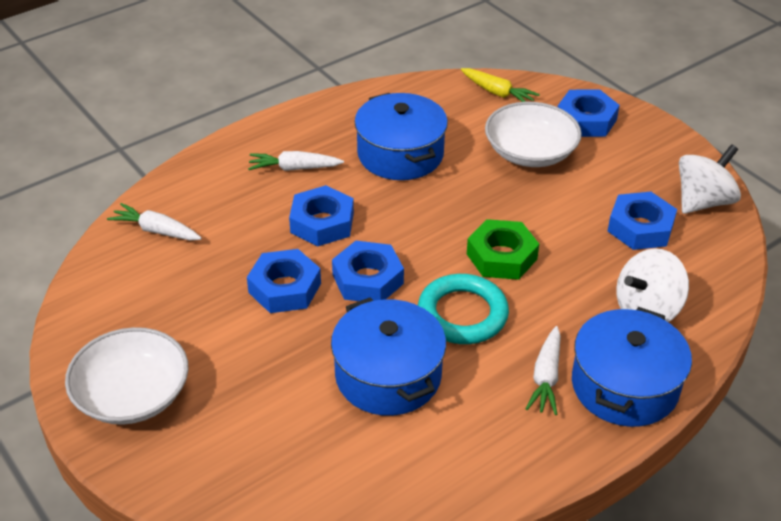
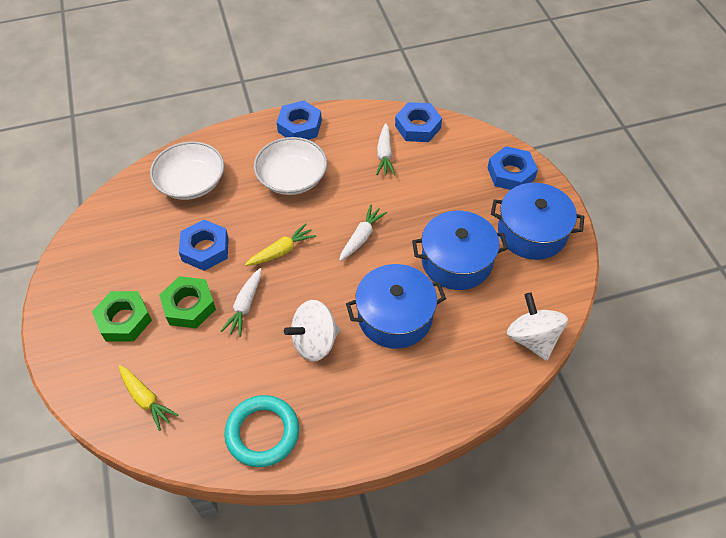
blue nut: 5 -> 4
green nut: 1 -> 2
yellow carrot: 1 -> 2

